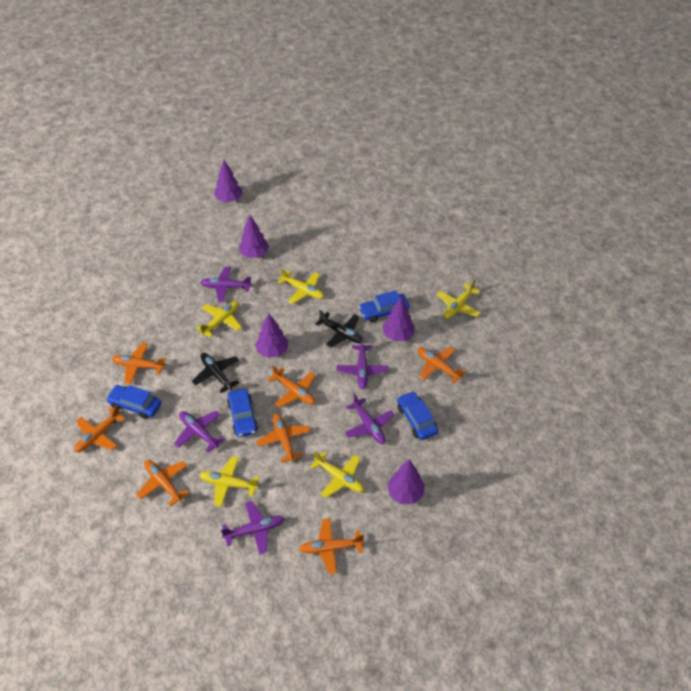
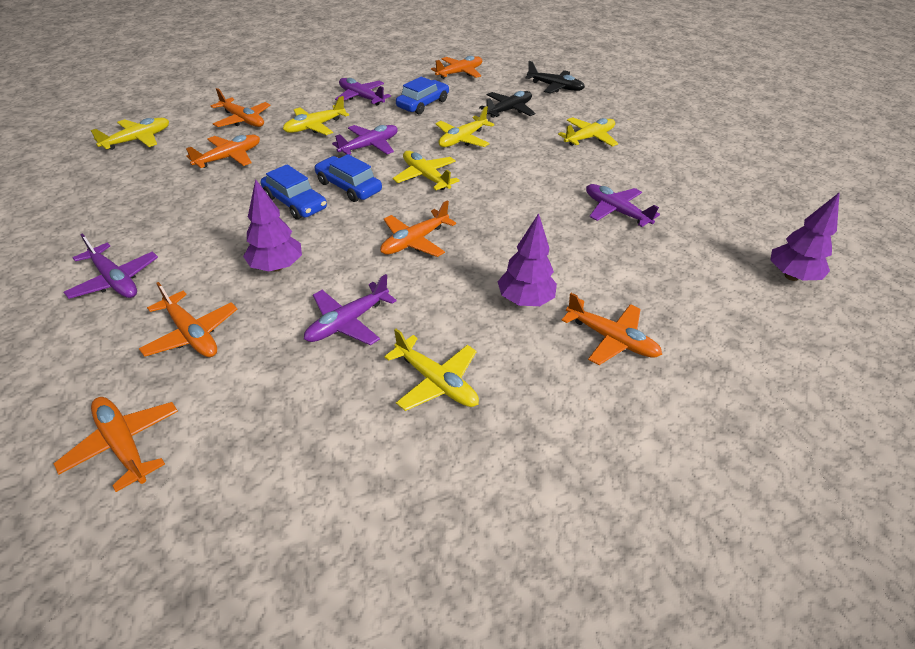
blue car: 4 -> 3
purple tree: 5 -> 3
yellow plane: 5 -> 6

